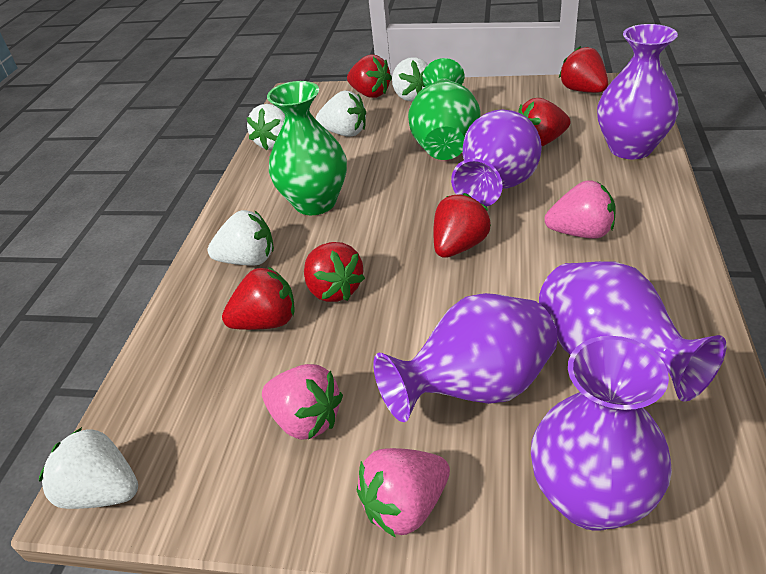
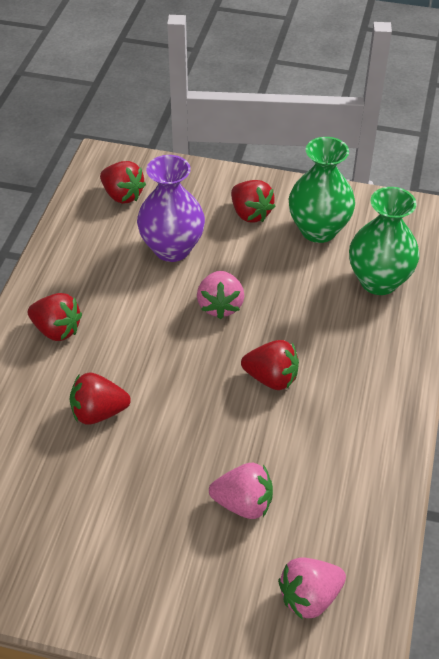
purple vase: 5 -> 1
red strawberry: 6 -> 5
white strawberry: 5 -> 0

